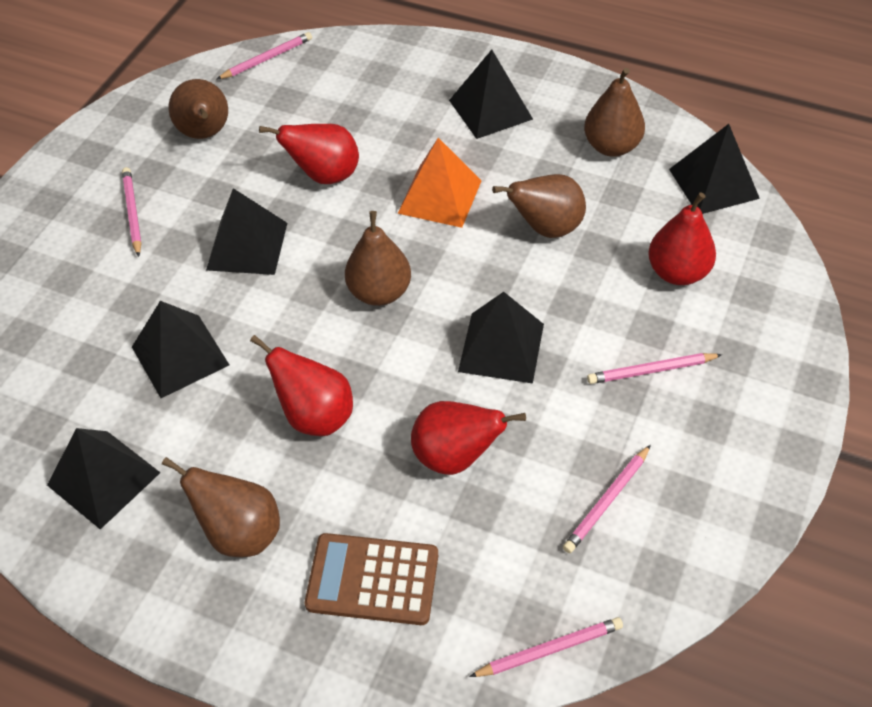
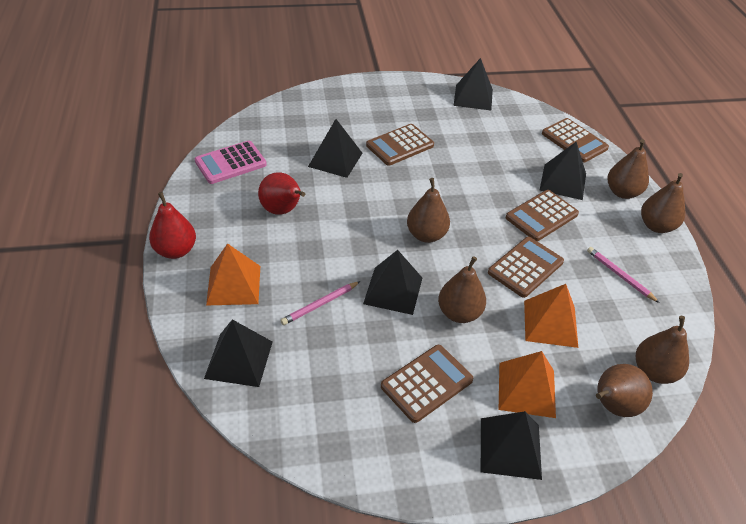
brown calculator: 1 -> 5
brown pear: 5 -> 6
orange pyramid: 1 -> 3
pink calculator: 0 -> 1
pink pencil: 5 -> 2
red pear: 4 -> 2

